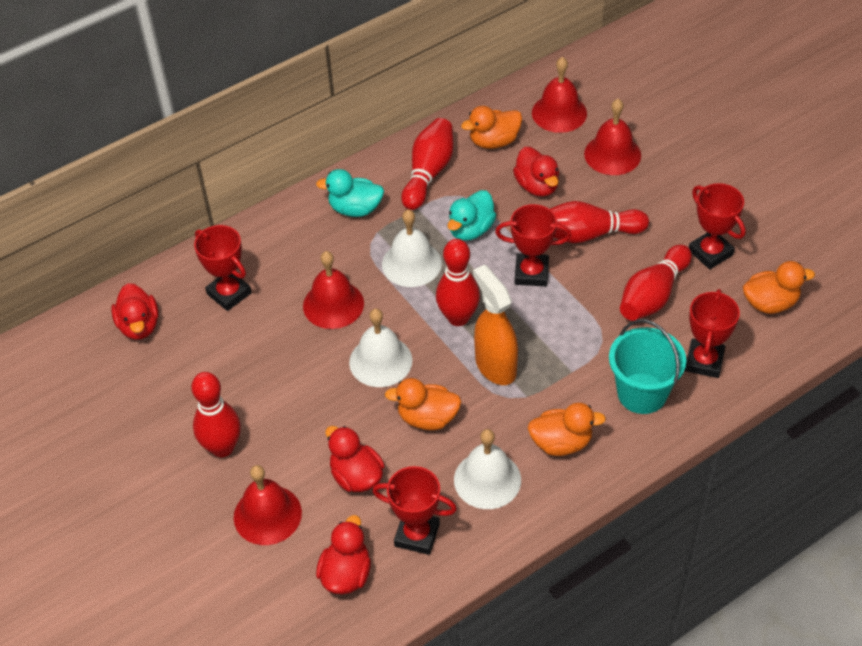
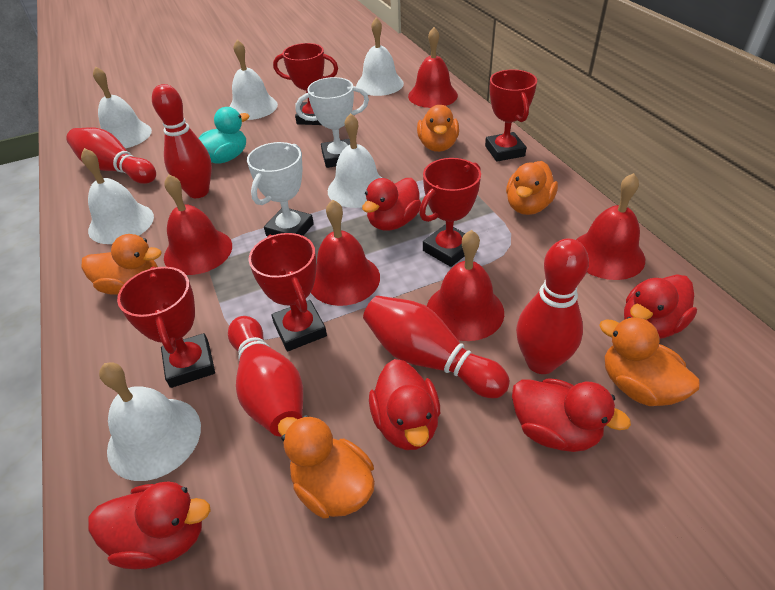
orange duck: 4 -> 5
orange spray bottle: 1 -> 0
red bell: 4 -> 5
red duck: 4 -> 5
turquoise bucket: 1 -> 0
turquoise duck: 2 -> 1
white bell: 3 -> 6
white trophy: 0 -> 2

